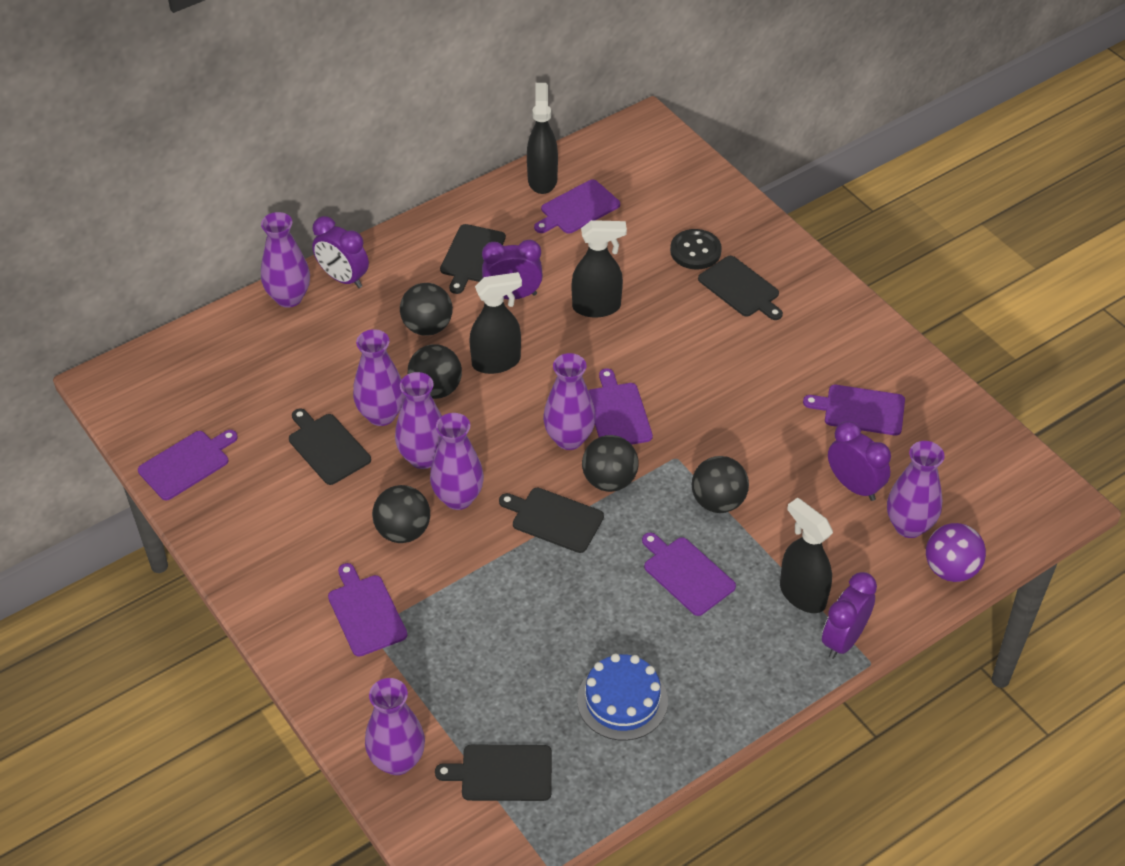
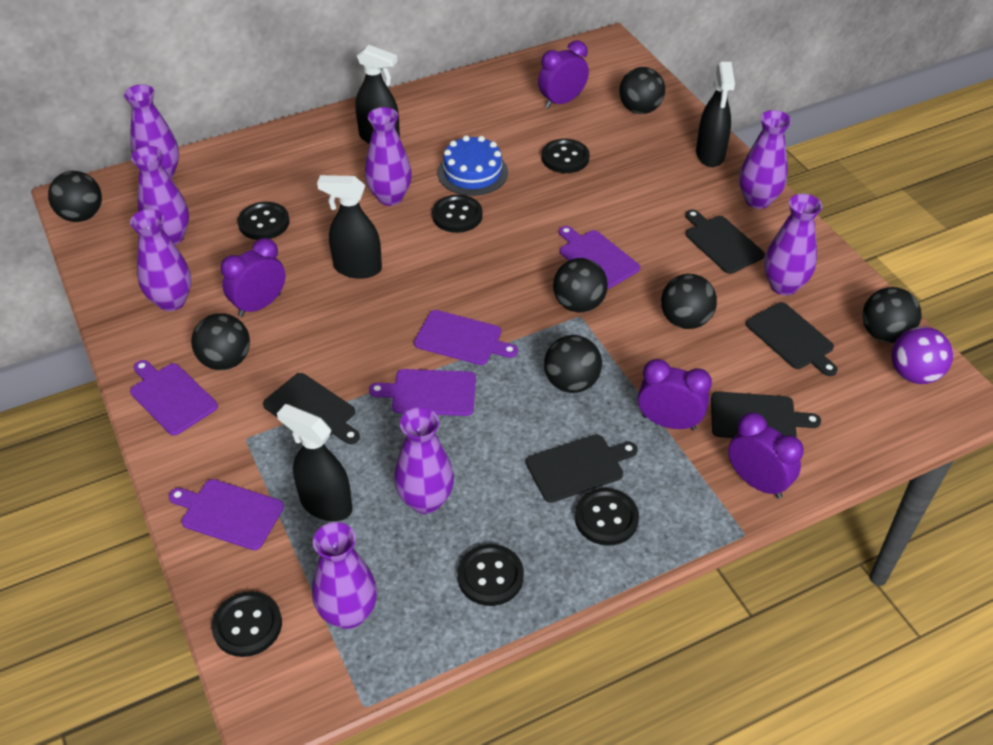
black ball: 5 -> 7
black button: 1 -> 6
purple cutting board: 6 -> 5
purple vase: 7 -> 8

